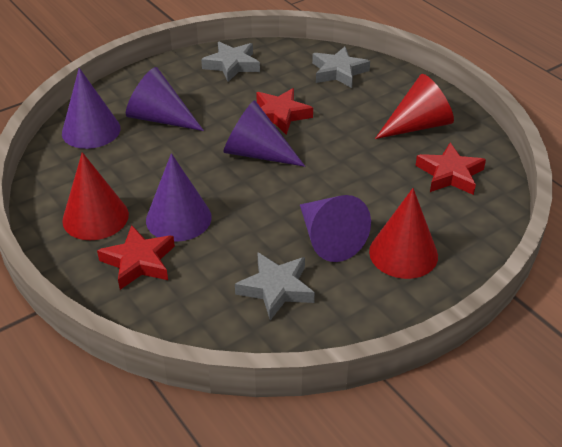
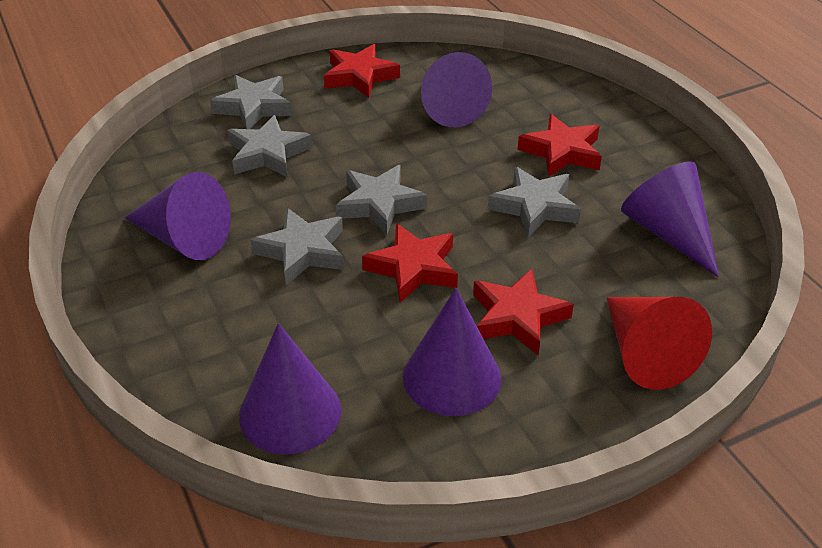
grey star: 3 -> 5
red cone: 3 -> 1
red star: 3 -> 4

